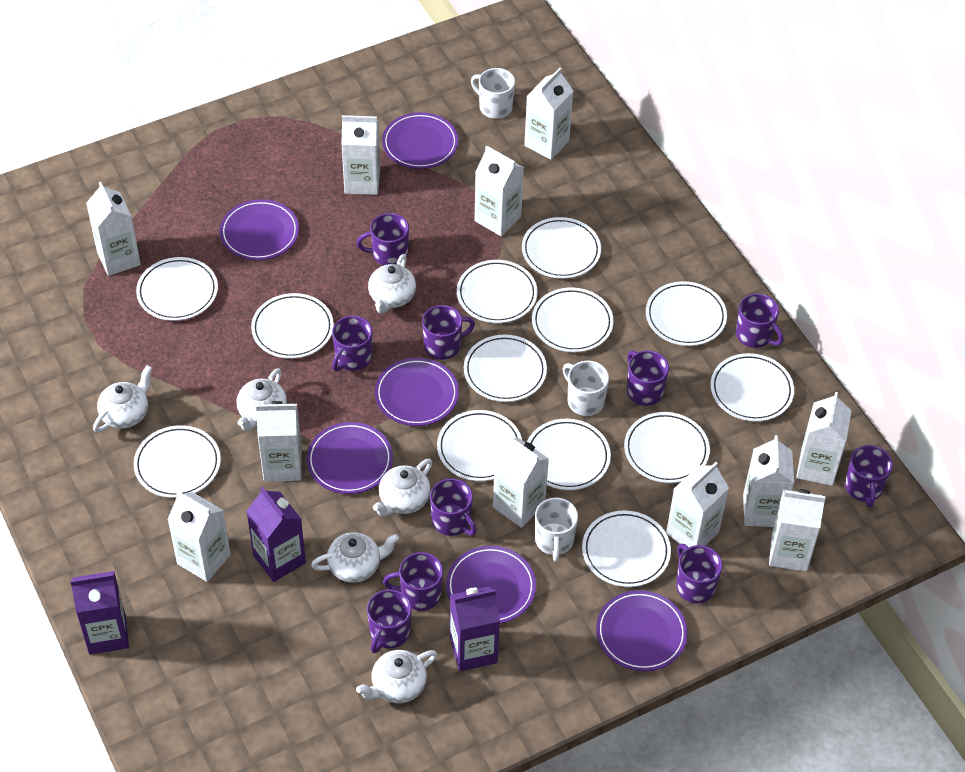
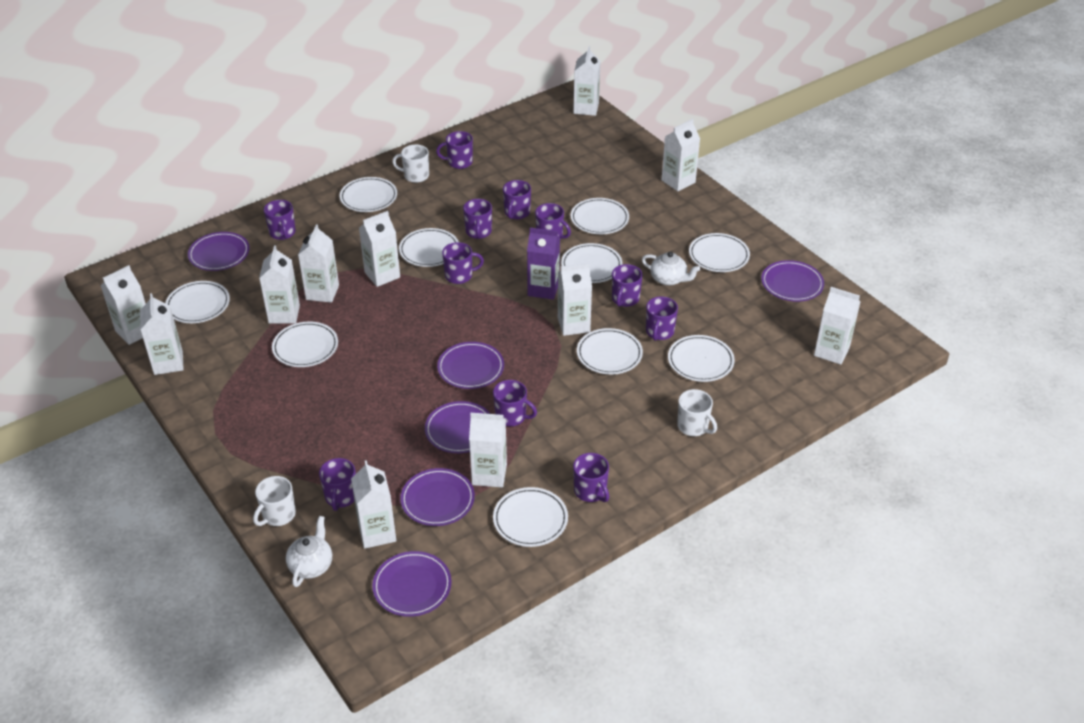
purple carton: 3 -> 1
purple mug: 10 -> 11
white plate: 13 -> 10
white teapot: 6 -> 2

